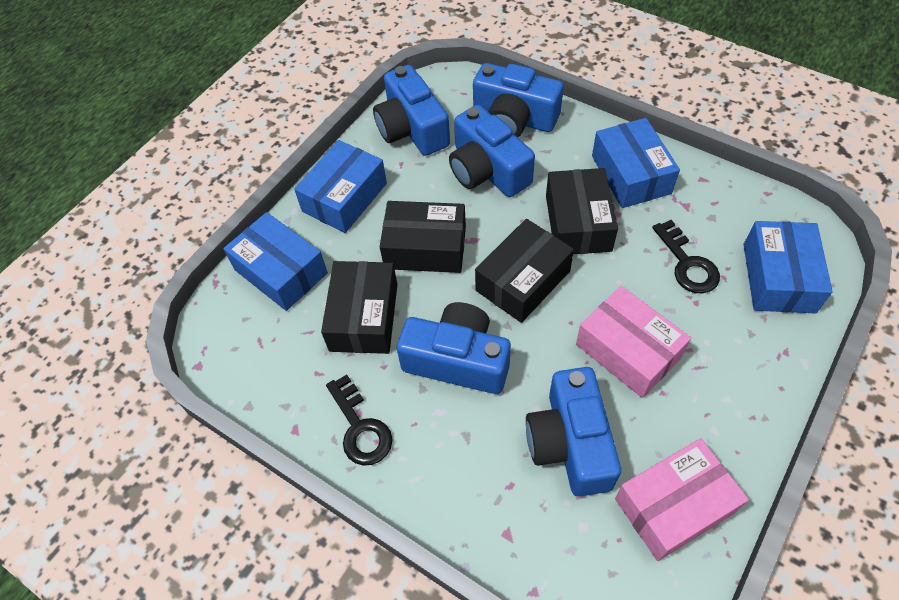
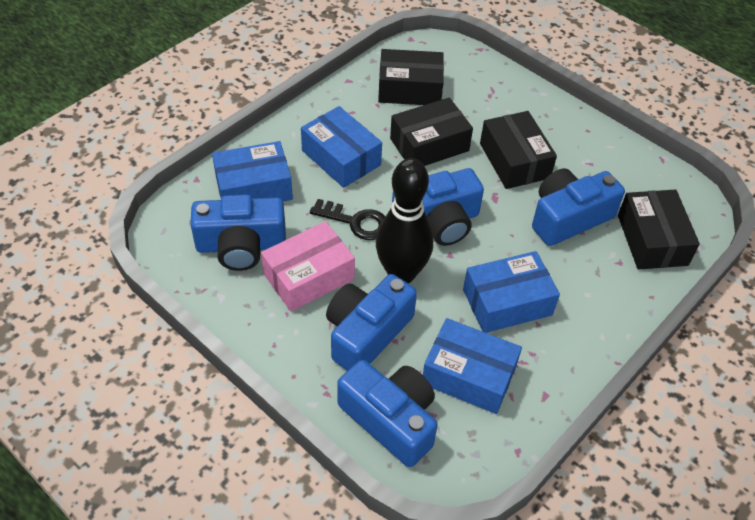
black bowling pin: 0 -> 1
black key: 2 -> 1
pink box: 2 -> 1

